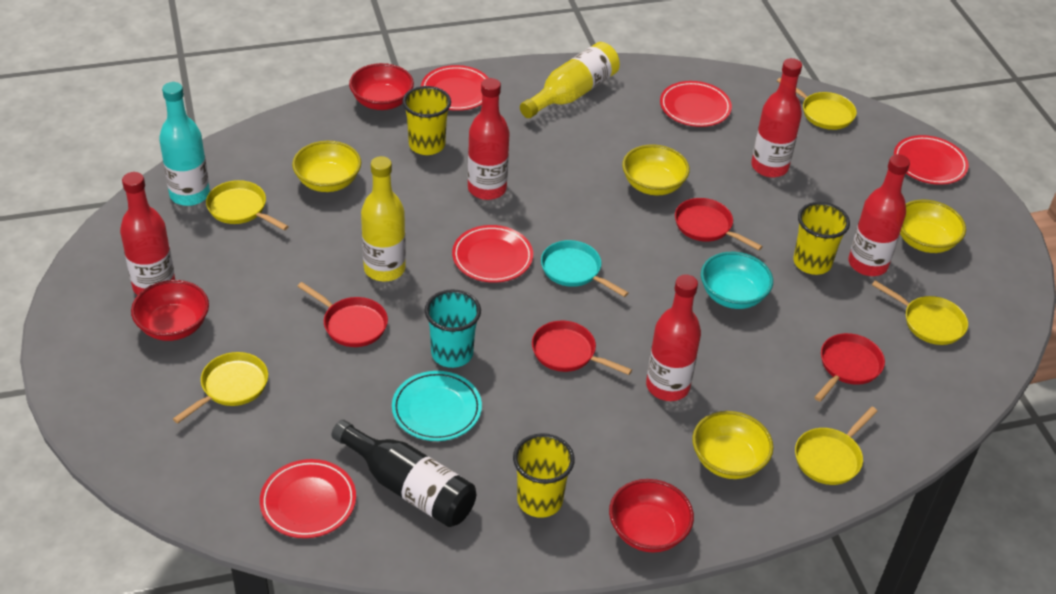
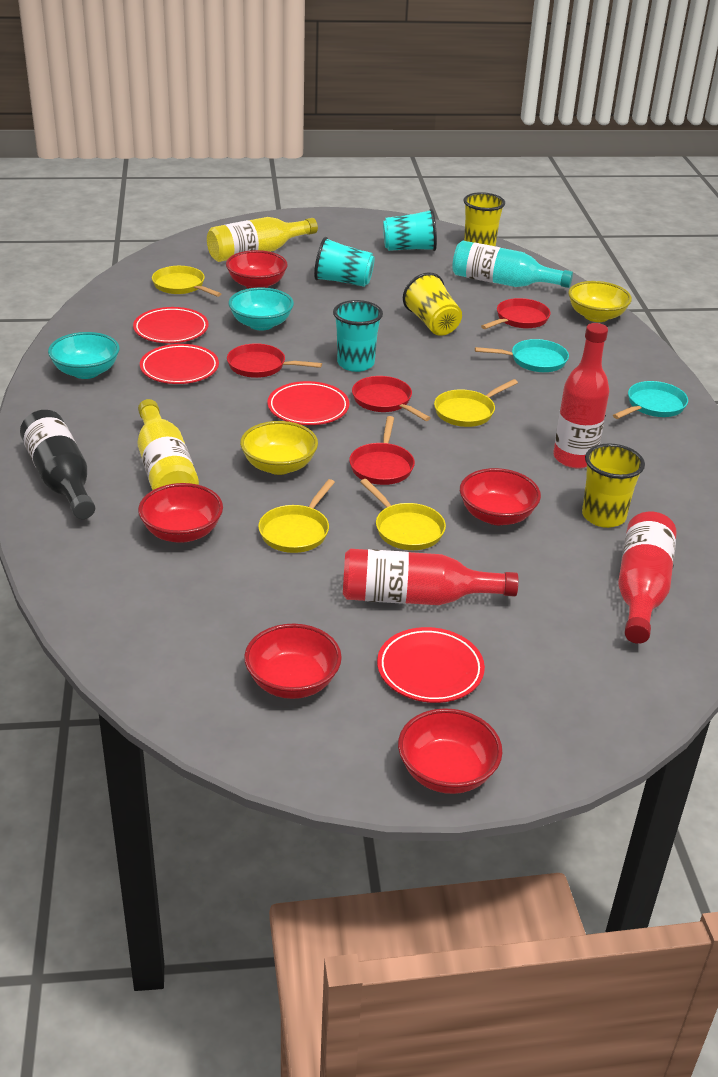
red bottle: 5 -> 3
red bowl: 3 -> 5
red plate: 5 -> 4
turquoise bowl: 1 -> 2
turquoise cup: 1 -> 3
turquoise pan: 1 -> 2
turquoise plate: 1 -> 0
yellow bowl: 4 -> 2
yellow pan: 5 -> 4

